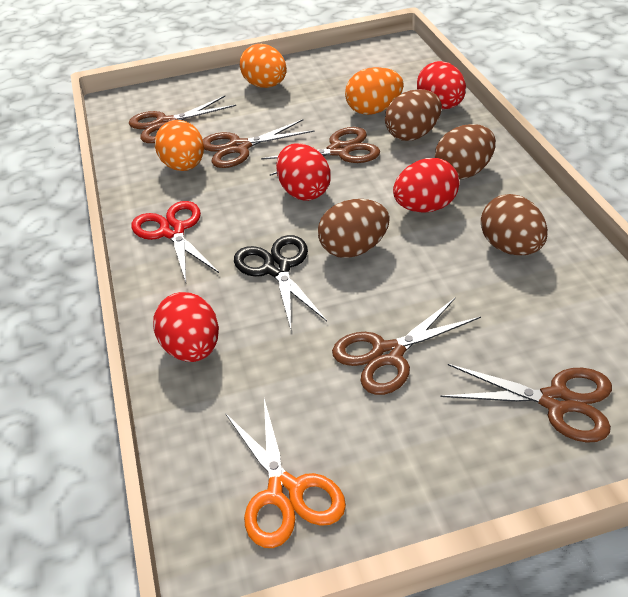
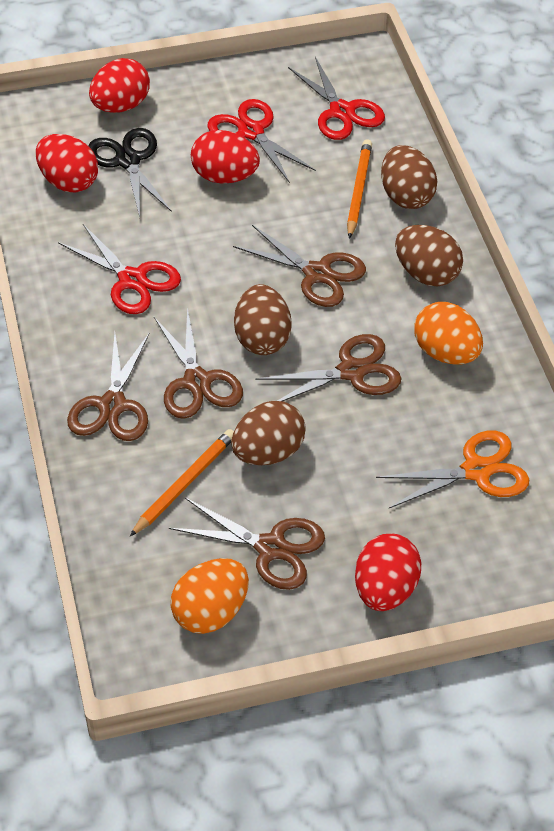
orange egg: 3 -> 2
orange pencil: 0 -> 2
red scissors: 1 -> 3

